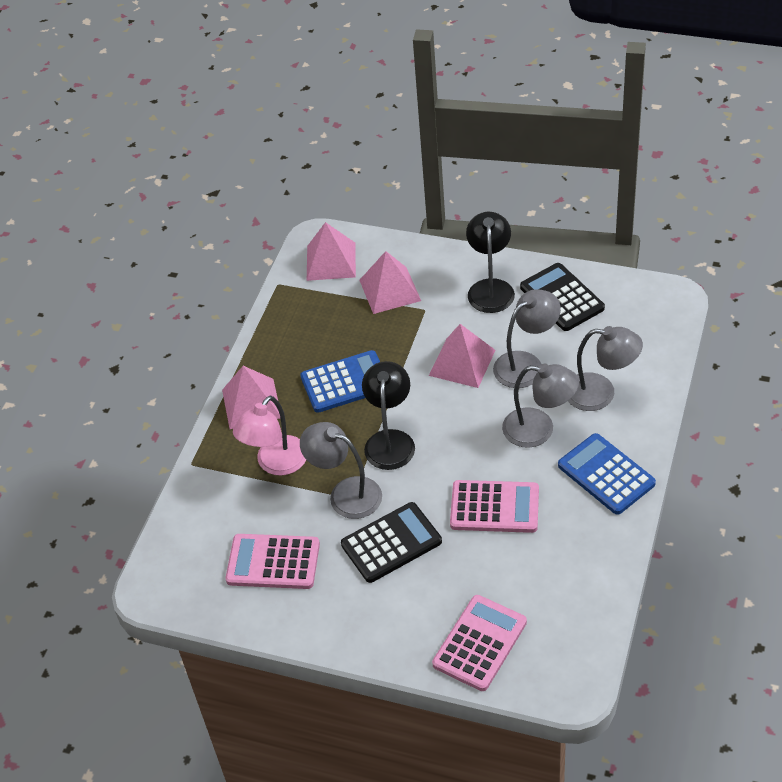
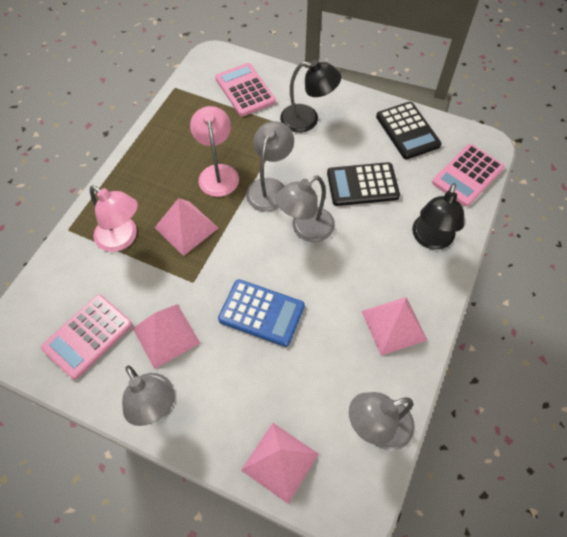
blue calculator: 2 -> 1
pink lamp: 1 -> 2

